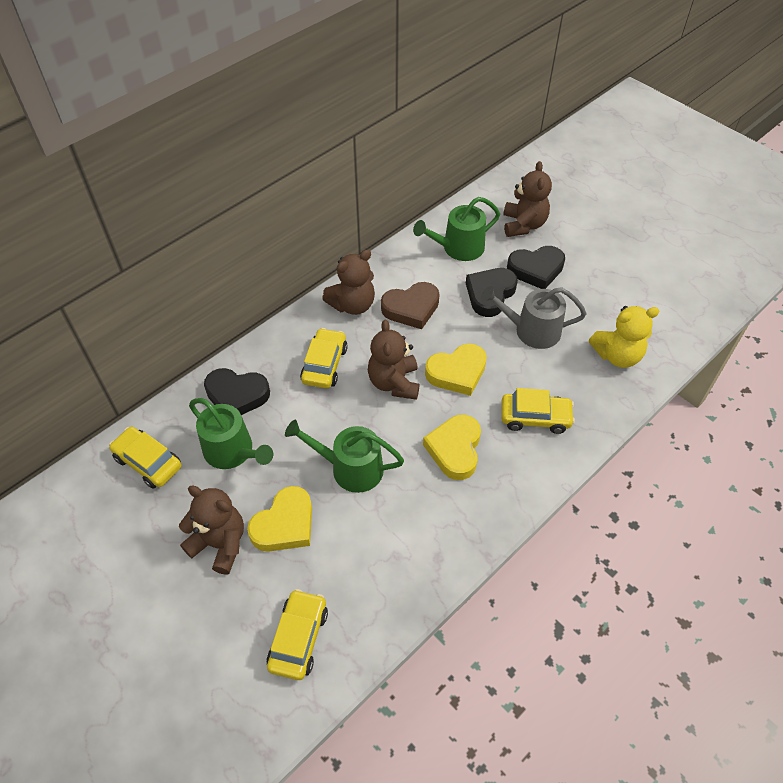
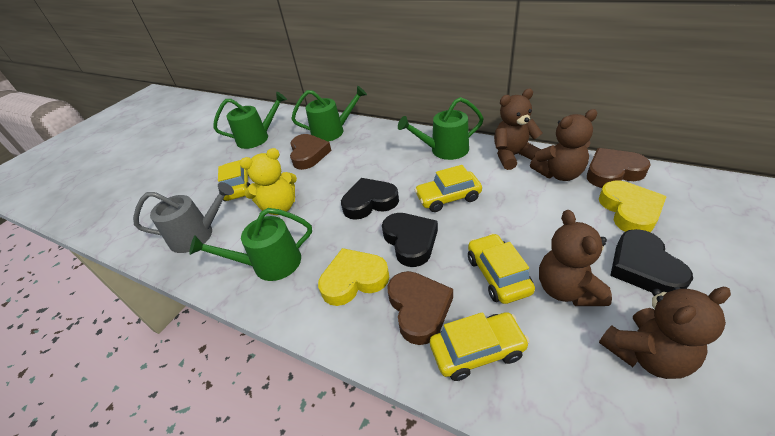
brown heart: 1 -> 3
green watering can: 3 -> 4
yellow heart: 3 -> 2

